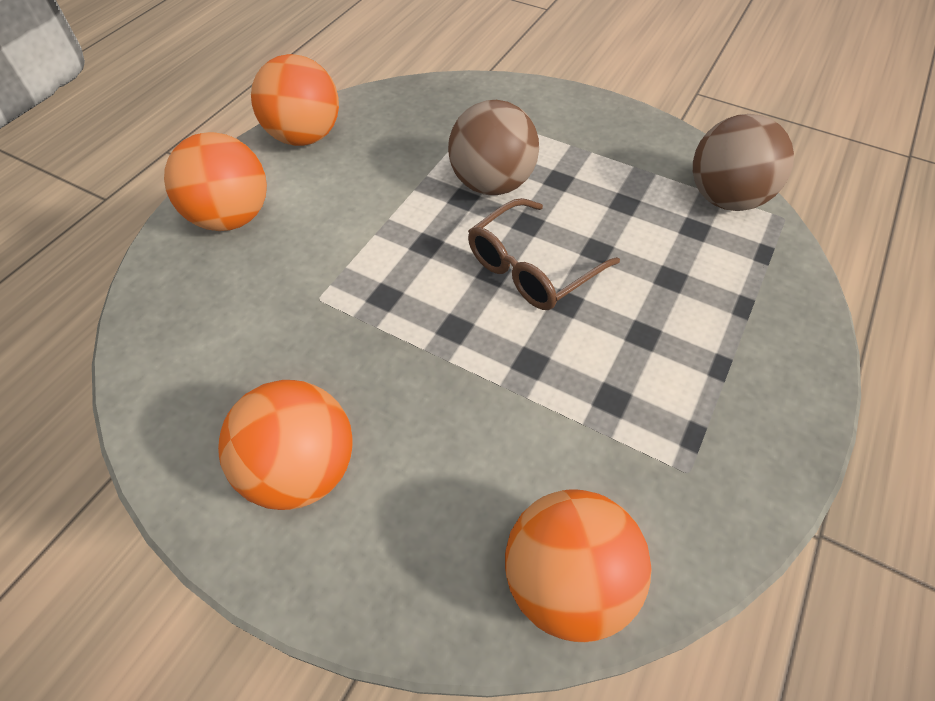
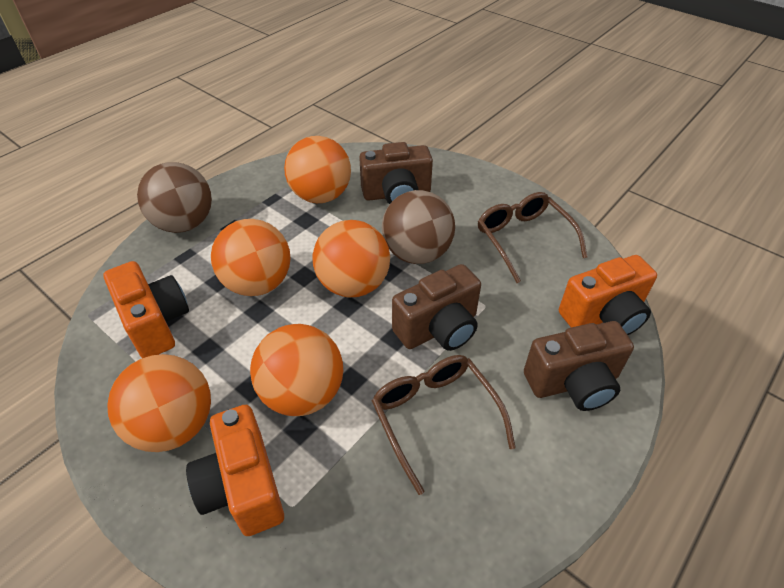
brown camera: 0 -> 3
brown glasses: 1 -> 2
orange ball: 4 -> 5
orange camera: 0 -> 3

